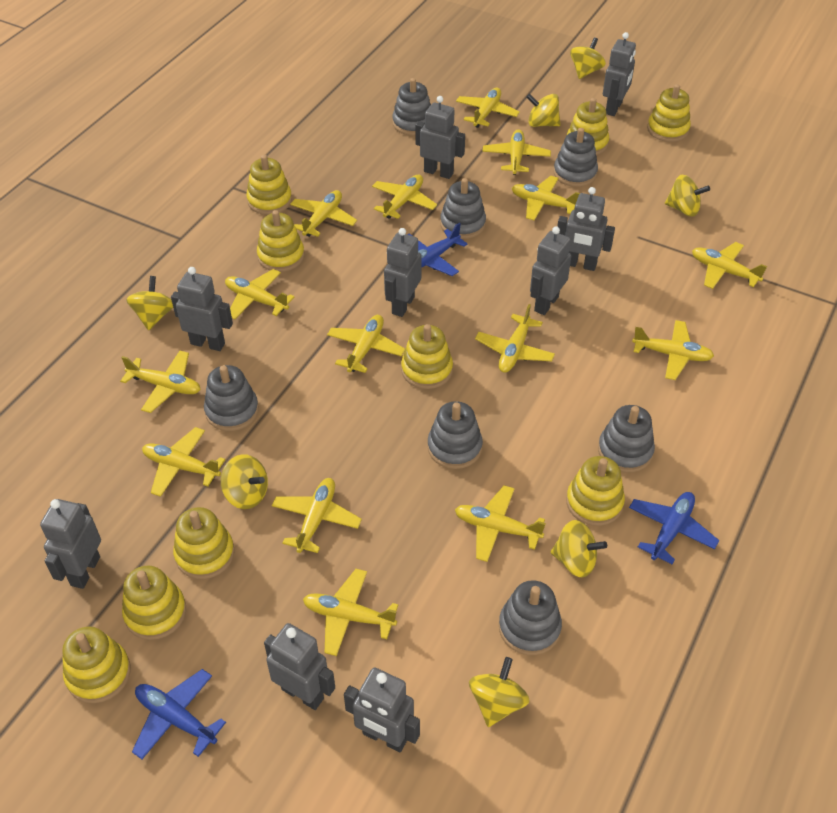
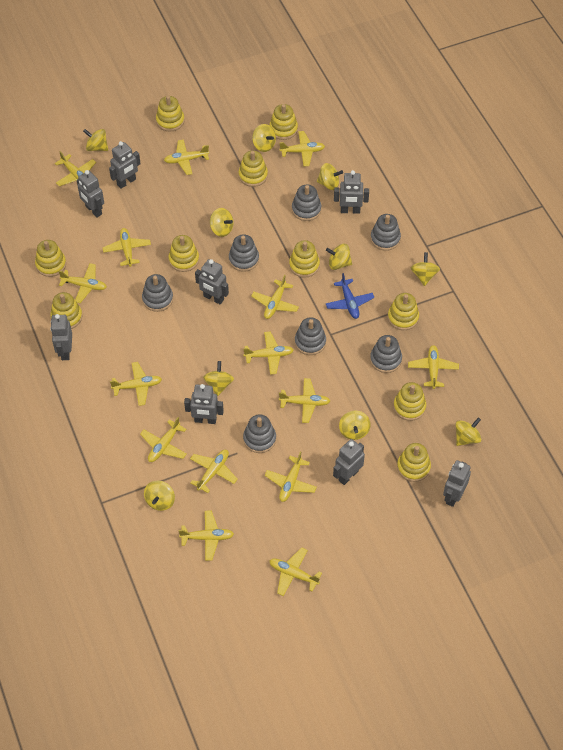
blue plane: 3 -> 1
grey robot: 9 -> 8
yellow spinning top: 7 -> 10
yellow stacking toy: 9 -> 10

